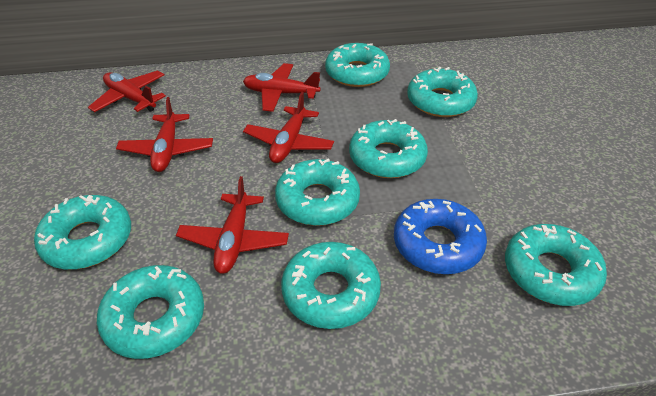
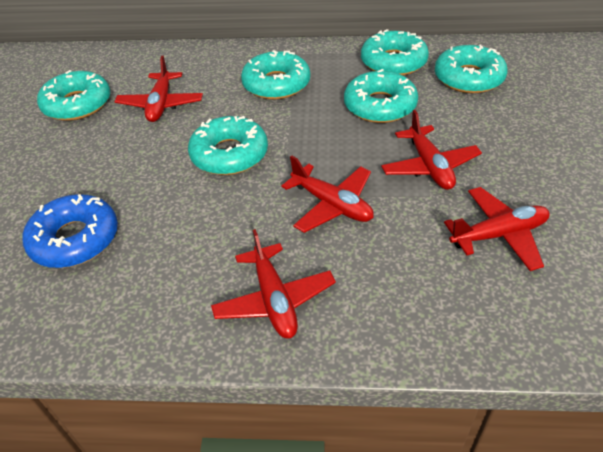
turquoise donut: 8 -> 6

